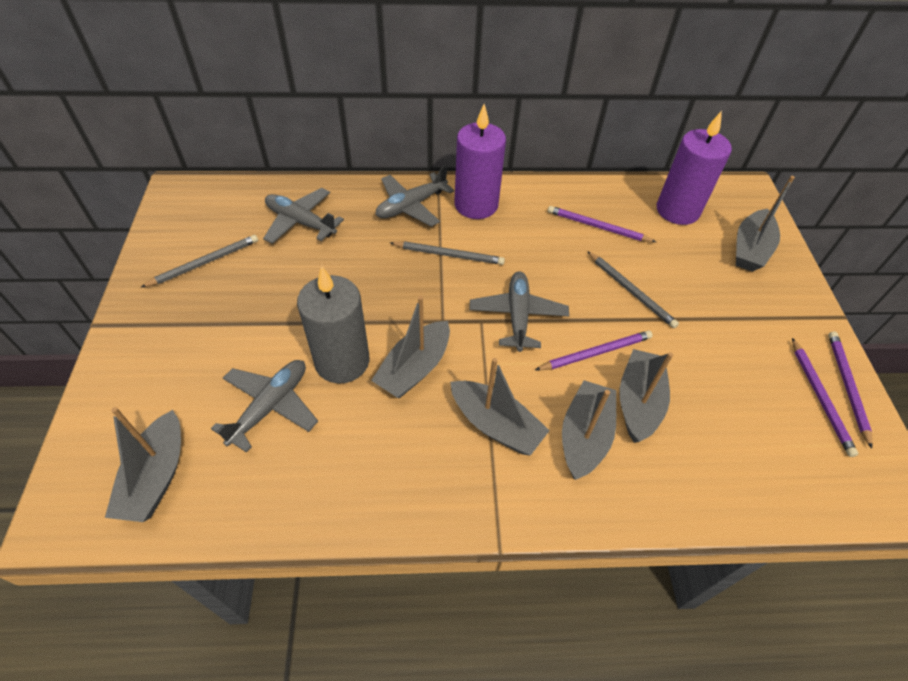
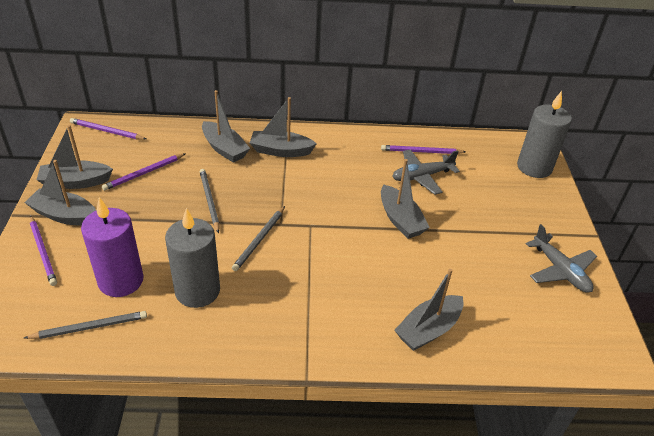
grey candle: 1 -> 2
grey plane: 4 -> 2
purple candle: 2 -> 1

